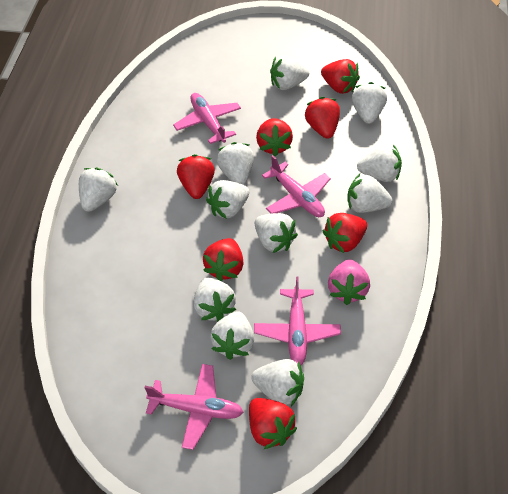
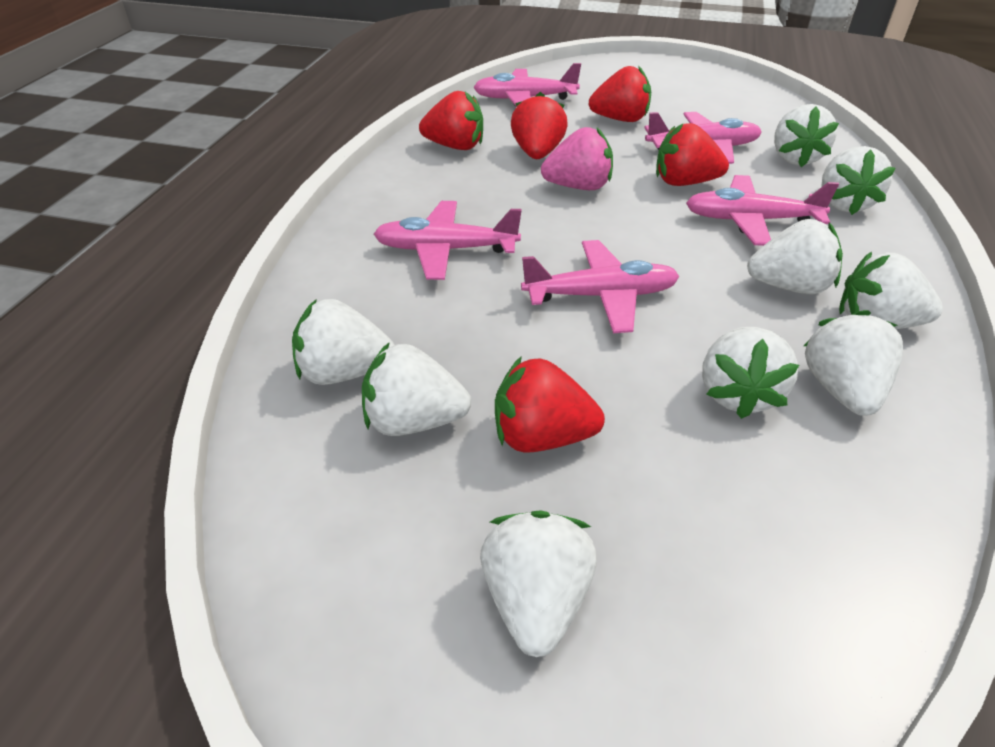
pink plane: 4 -> 5
red strawberry: 7 -> 5
white strawberry: 11 -> 9

